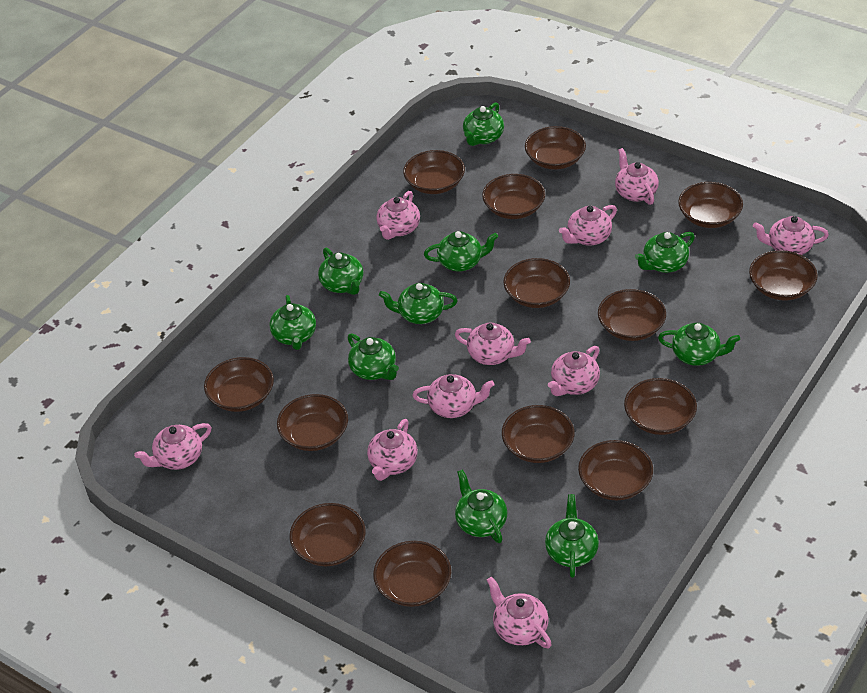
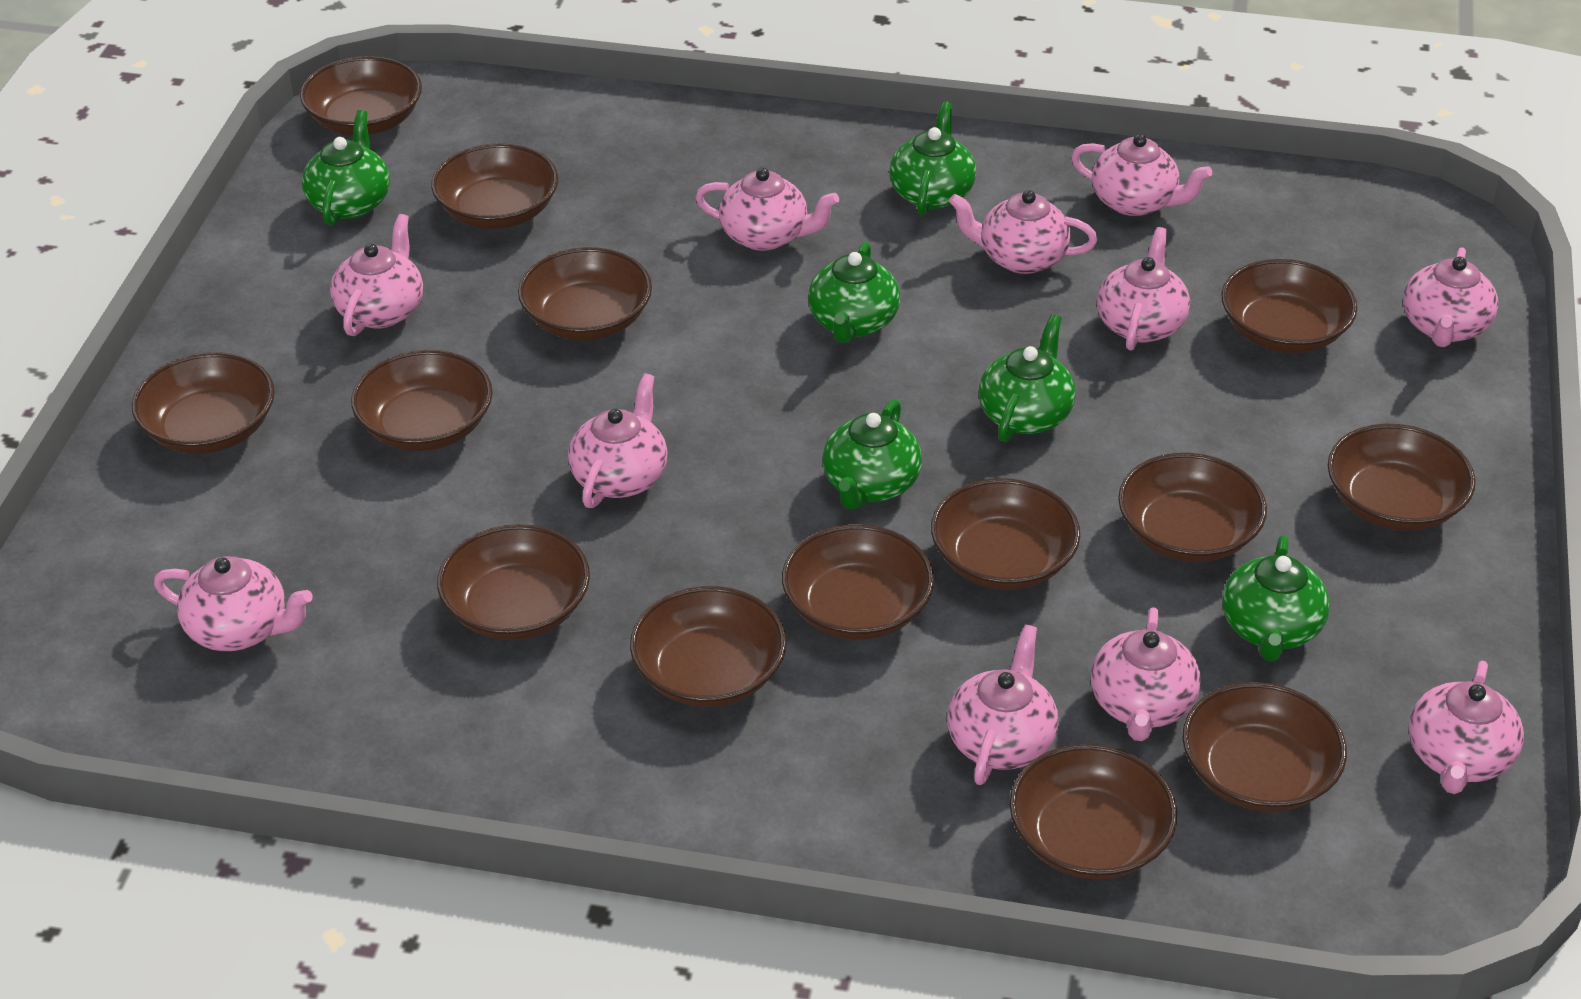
green teapot: 10 -> 6
pink teapot: 10 -> 11

